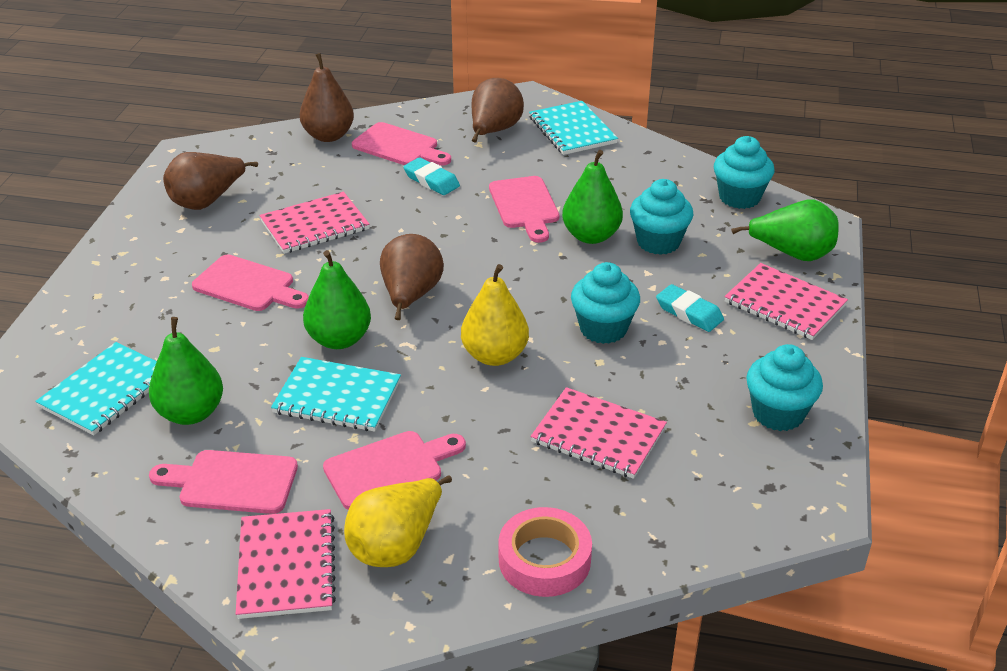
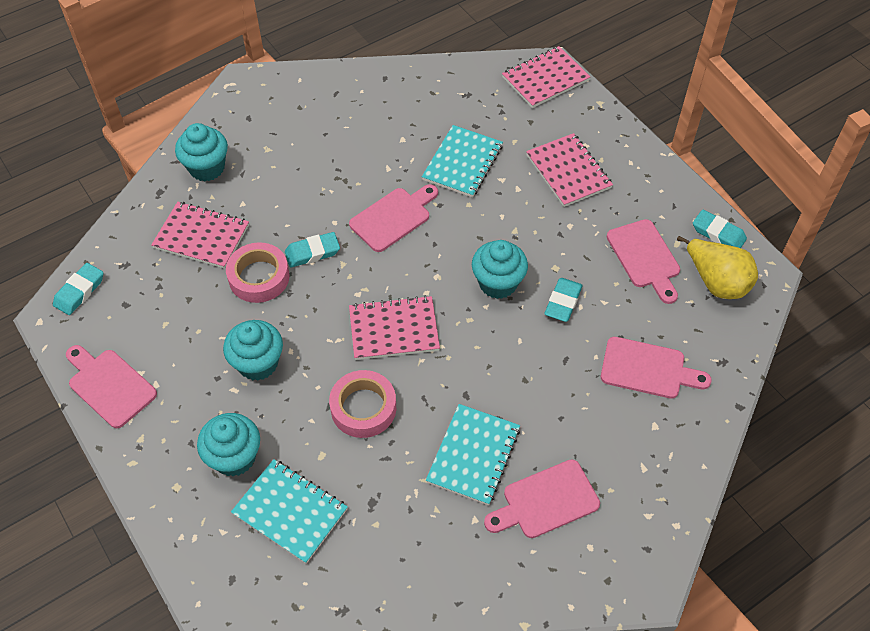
brown pear: 4 -> 0
green pear: 4 -> 0
pink tape: 1 -> 2
turquoise eraser: 2 -> 4
yellow pear: 2 -> 1

